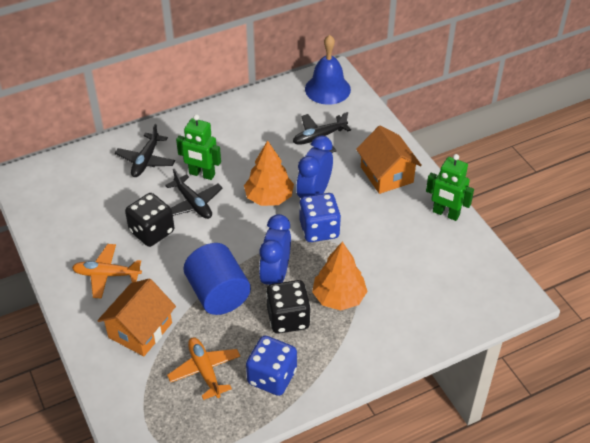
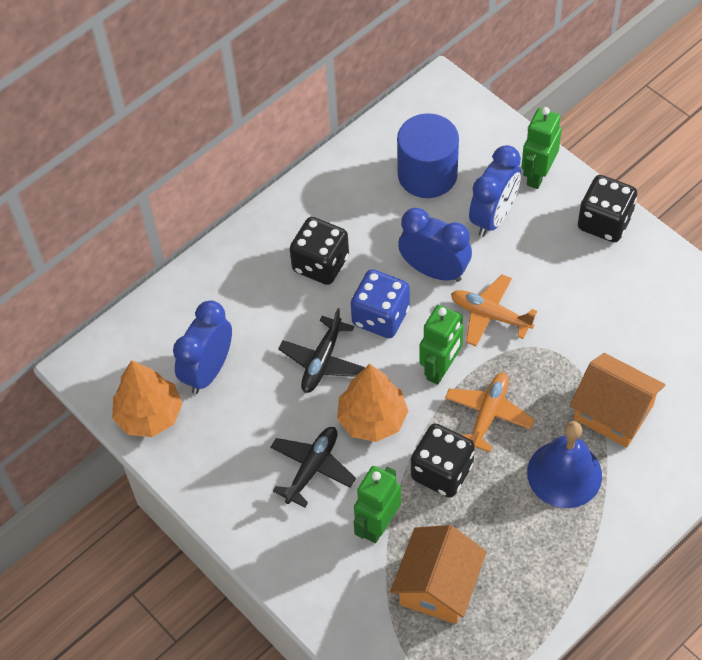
black dice: 2 -> 3
black plane: 3 -> 2
blue clock: 2 -> 3
blue dice: 2 -> 1
green robot: 2 -> 3

